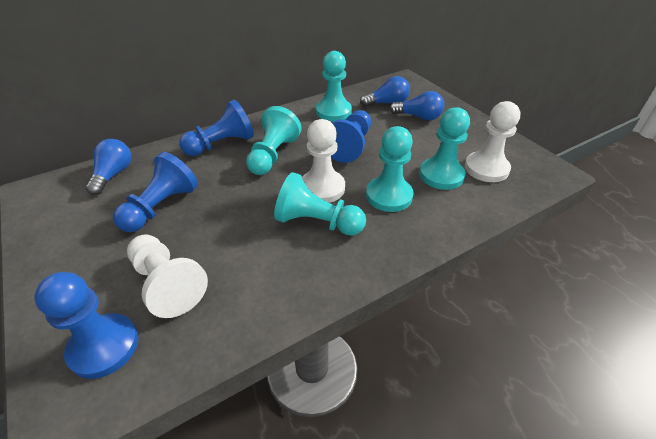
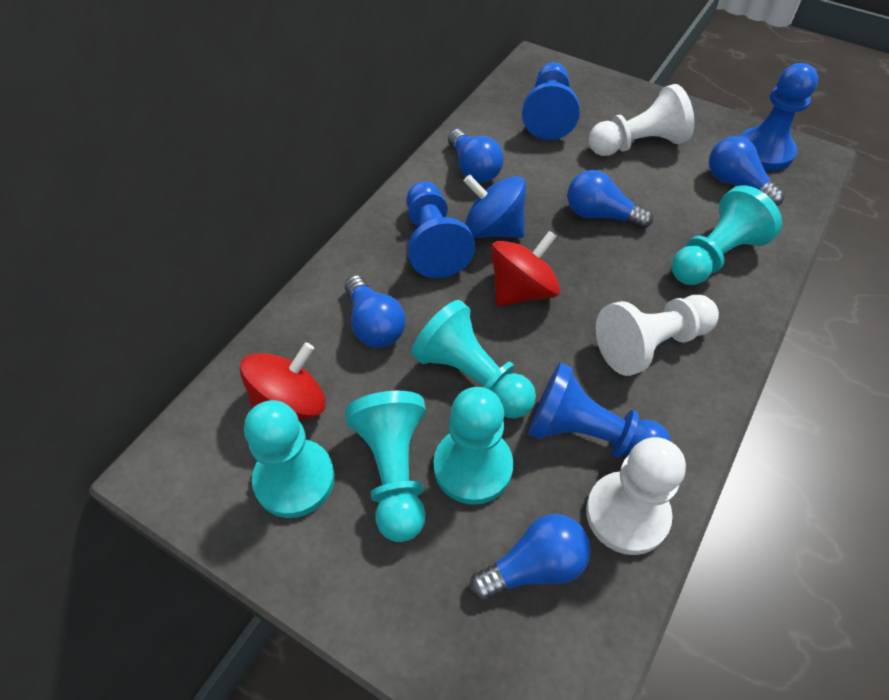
blue light bulb: 3 -> 5
blue spinning top: 0 -> 1
red spinning top: 0 -> 2

